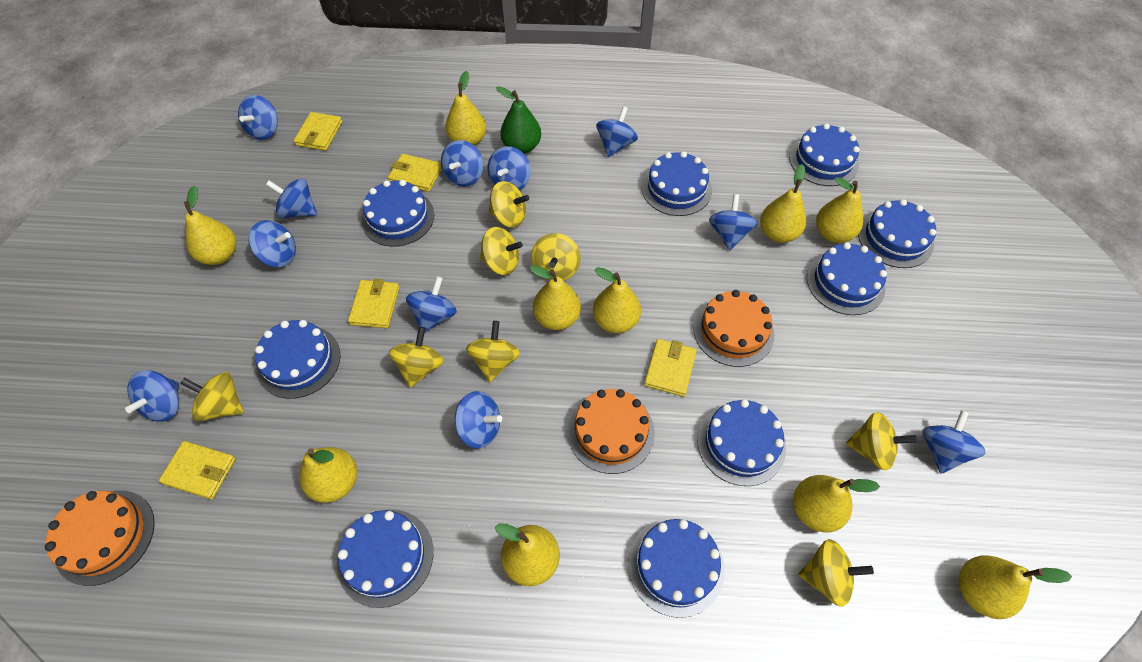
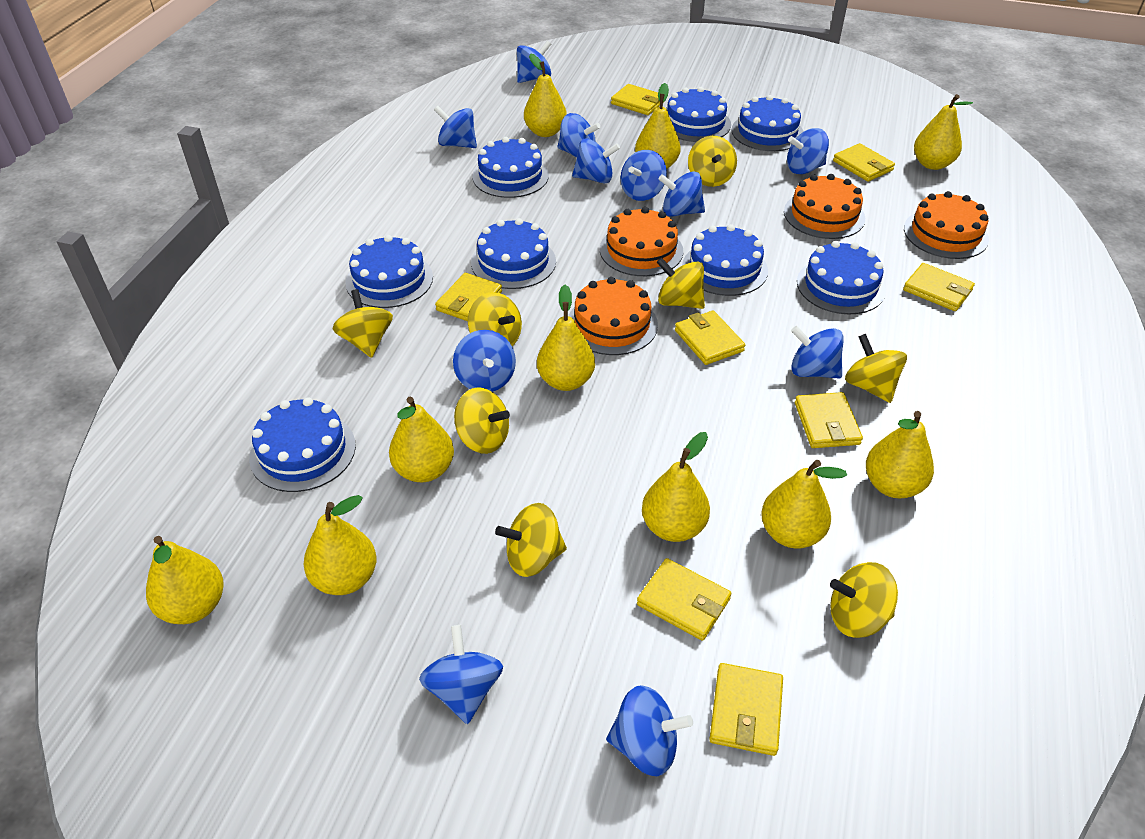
blue cake: 9 -> 8
green pear: 1 -> 0
orange cake: 3 -> 4
yellow wallet: 5 -> 8

